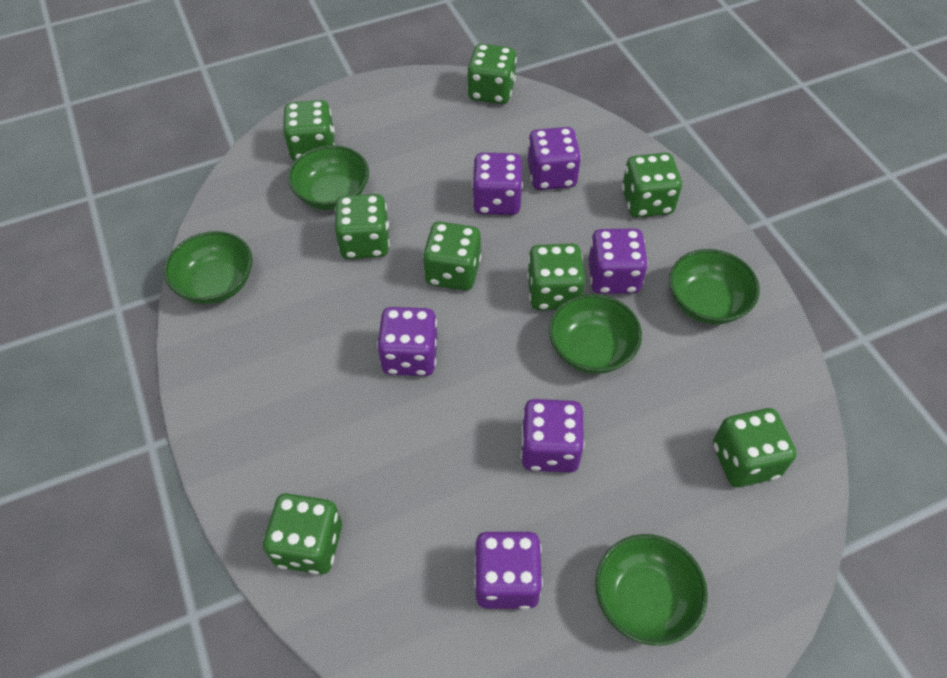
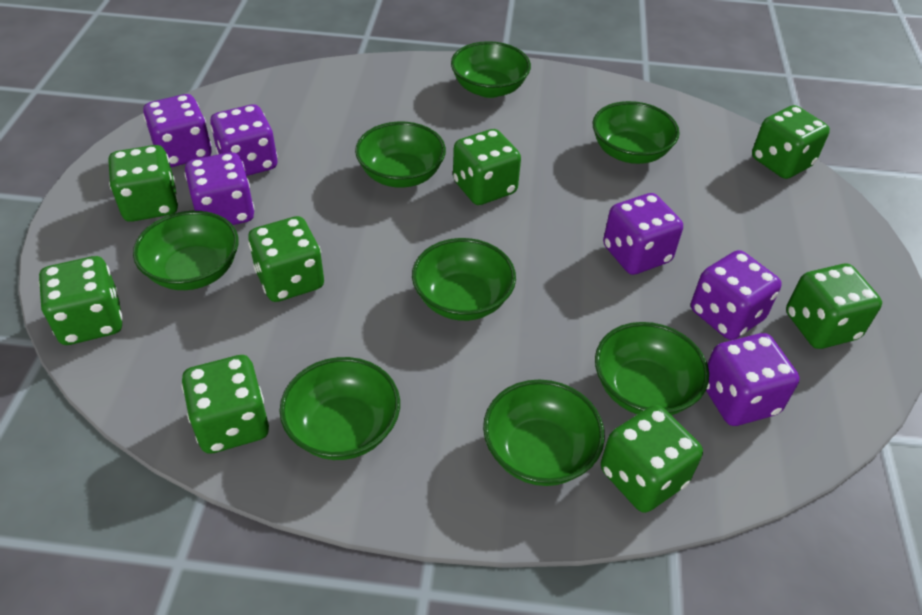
green bowl: 5 -> 8

